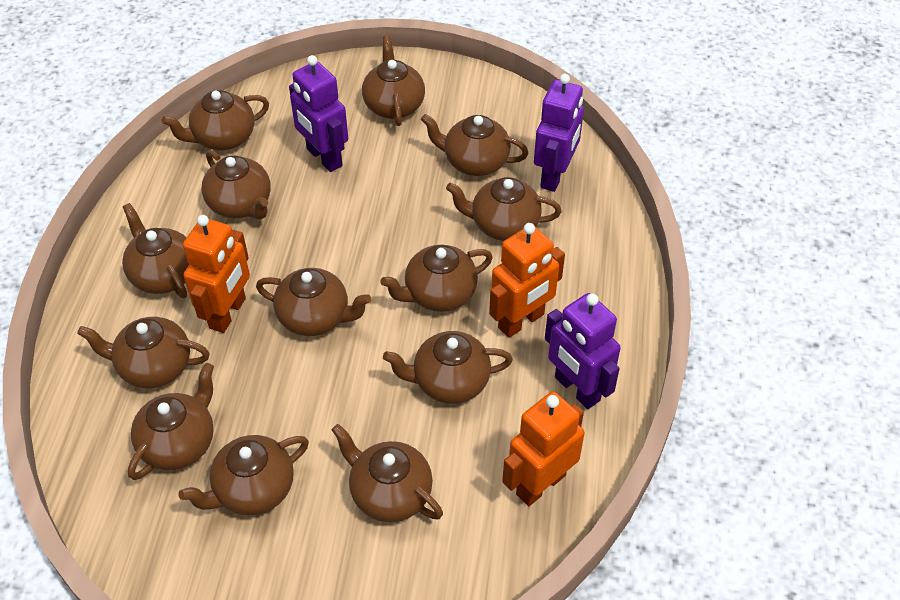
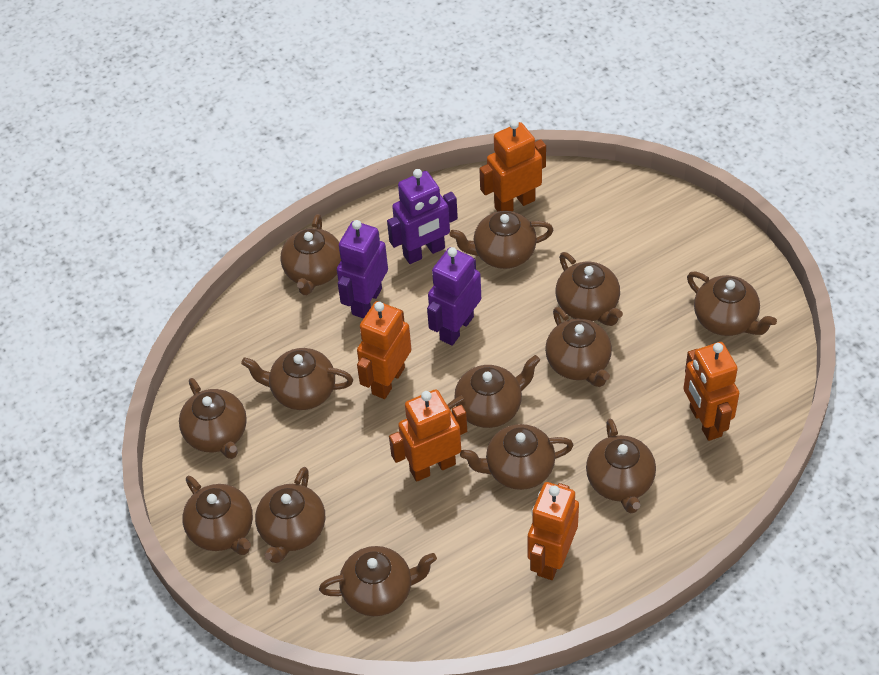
orange robot: 3 -> 5

